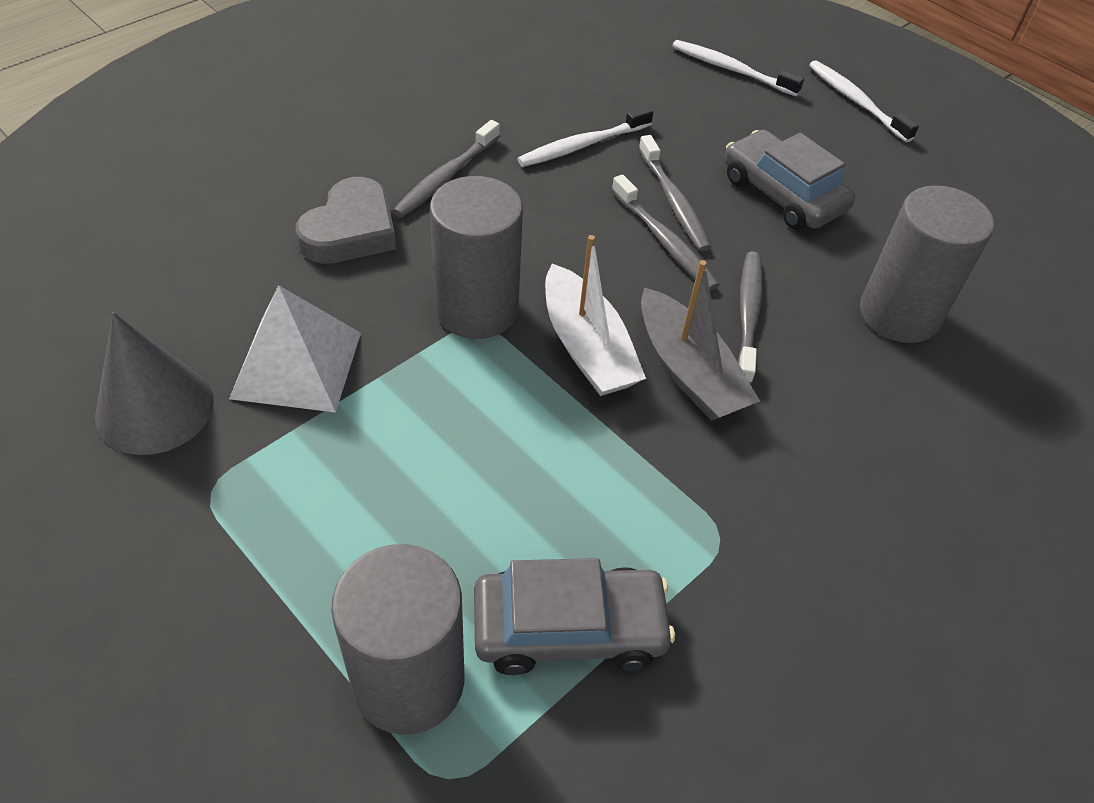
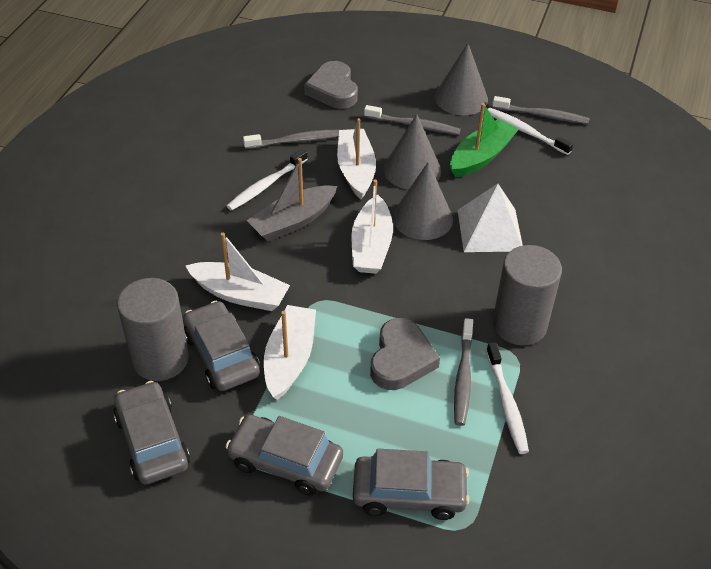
green boat: 0 -> 1
grey car: 2 -> 4
grey cone: 1 -> 3
grey cylinder: 3 -> 2
grey heart: 1 -> 2
white boat: 1 -> 4

